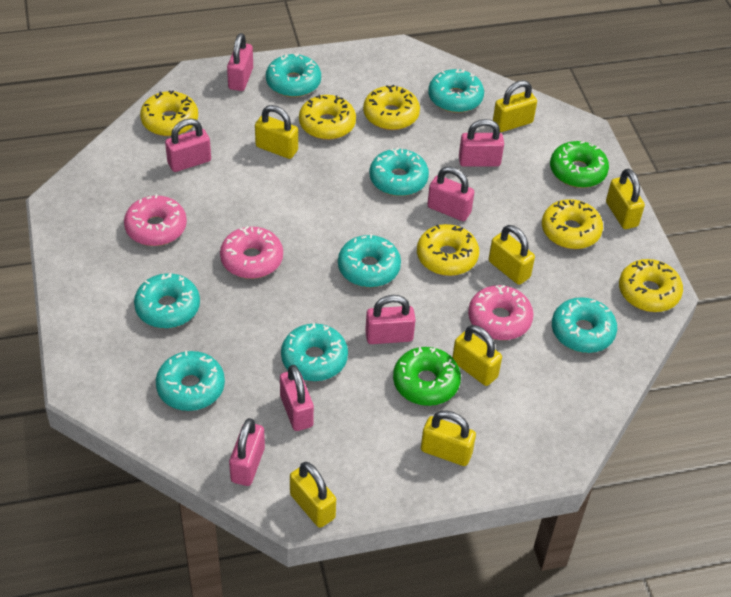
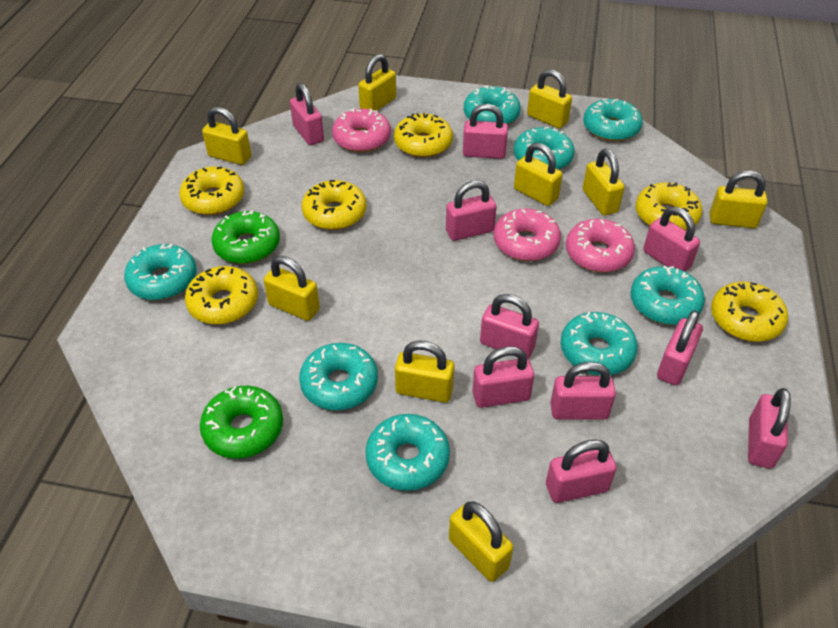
pink padlock: 7 -> 10
yellow padlock: 7 -> 9

